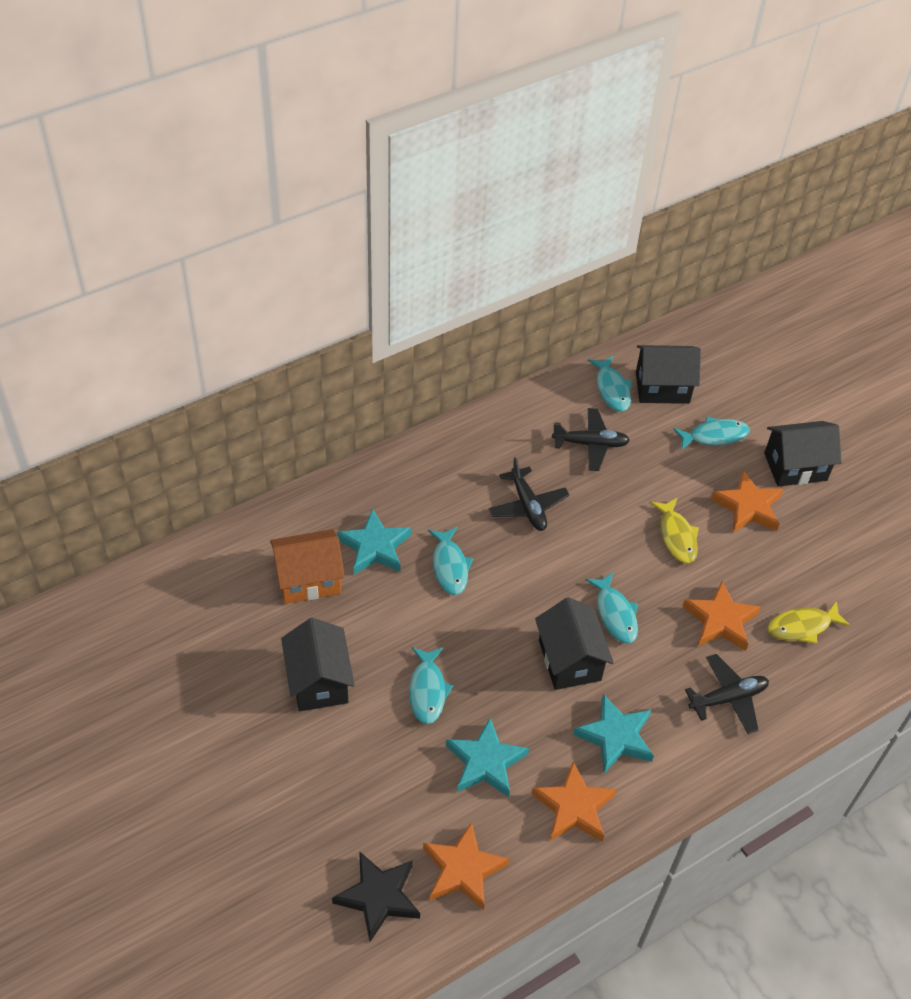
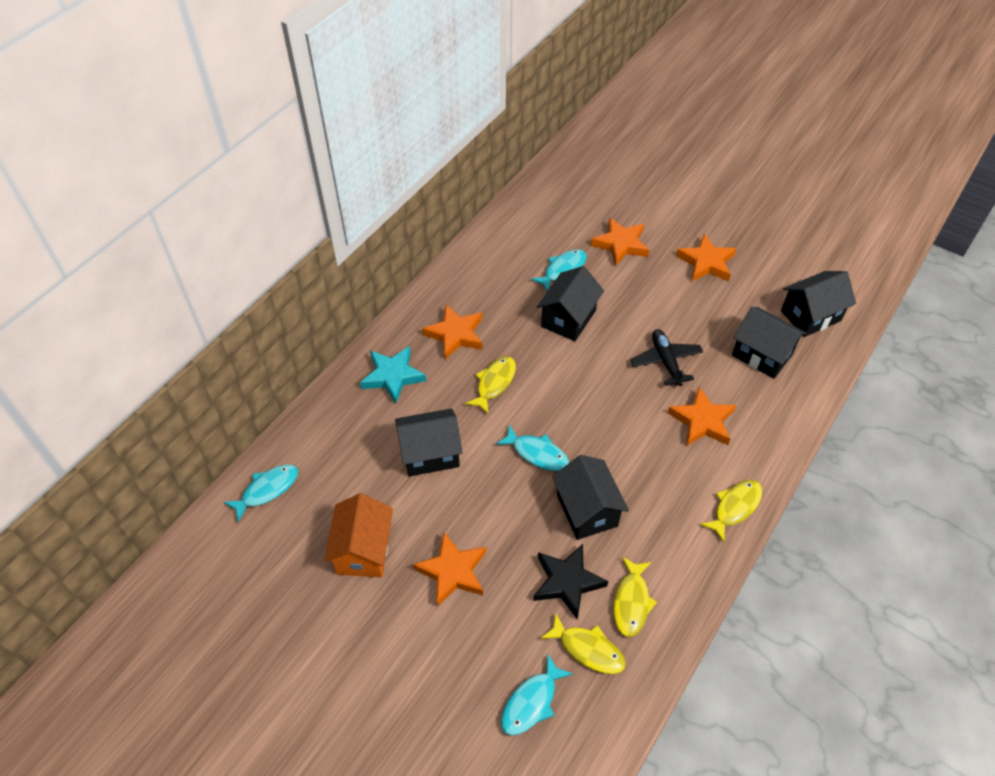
black house: 4 -> 5
black plane: 3 -> 1
orange star: 4 -> 5
turquoise fish: 5 -> 4
turquoise star: 3 -> 1
yellow fish: 2 -> 4

